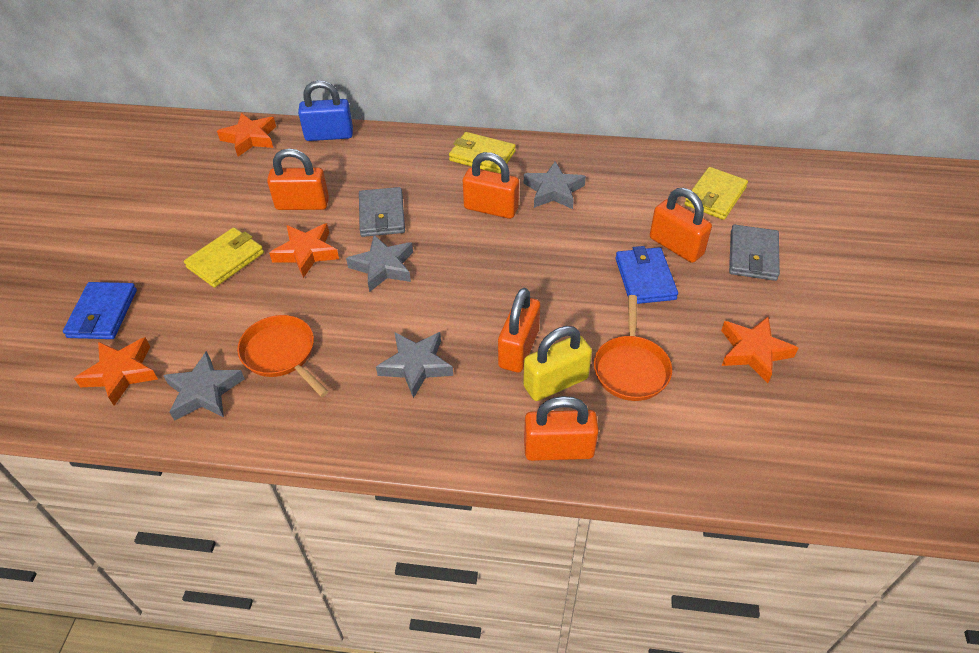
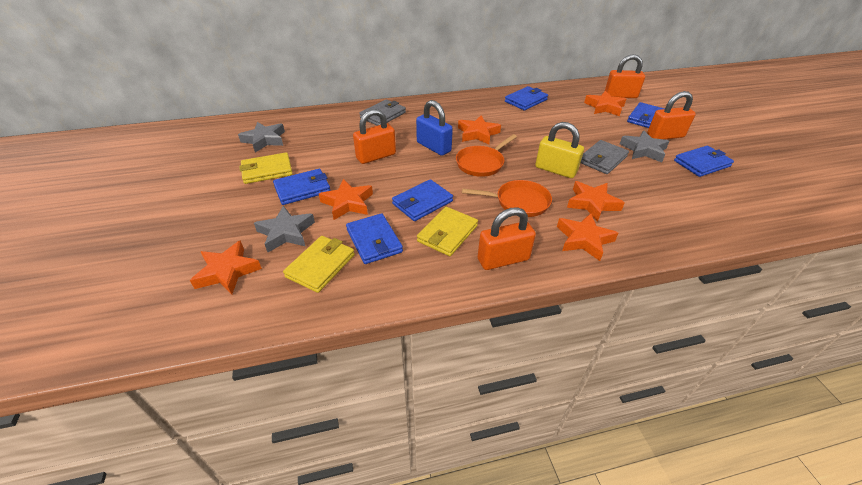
blue wallet: 2 -> 6
grey star: 4 -> 3
orange padlock: 5 -> 4
orange star: 4 -> 6

